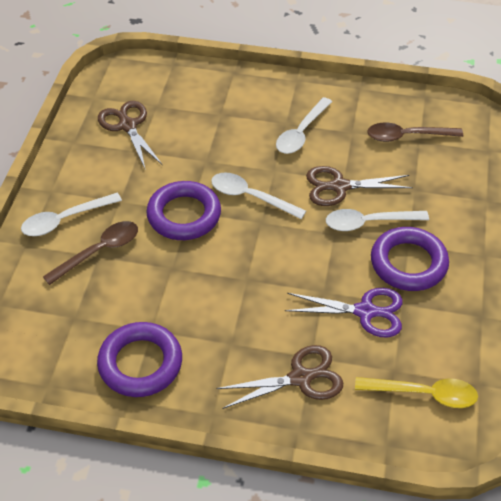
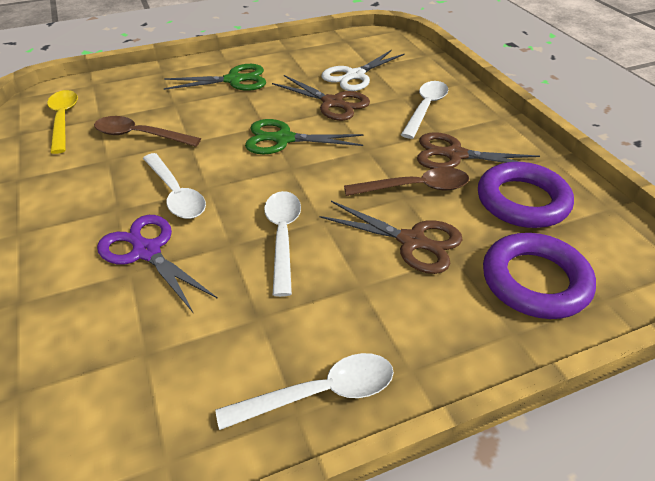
green scissors: 0 -> 2
purple ring: 3 -> 2
white scissors: 0 -> 1

